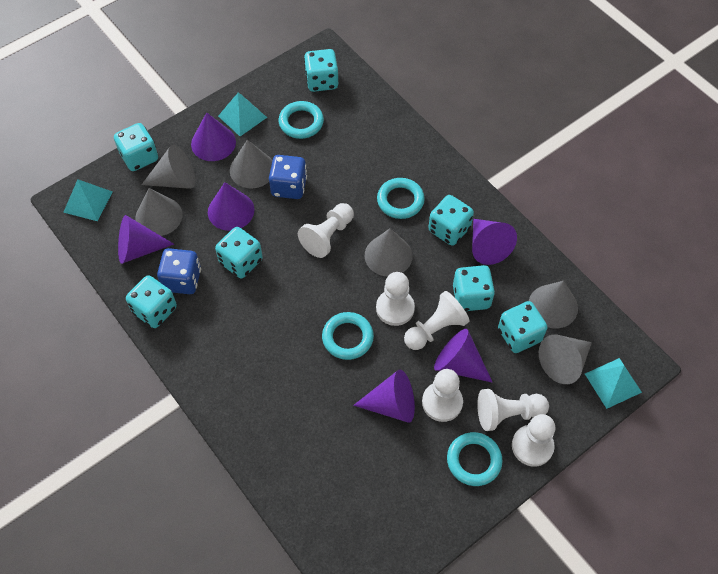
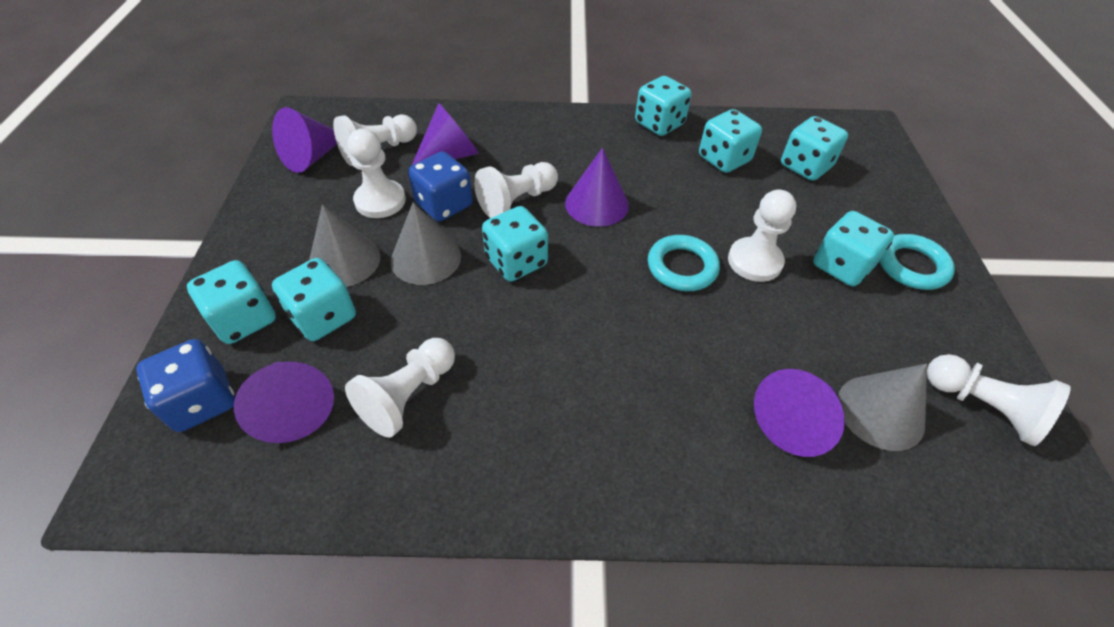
grey cone: 6 -> 3
purple cone: 6 -> 5
turquoise pyramid: 3 -> 0
turquoise ring: 4 -> 2

